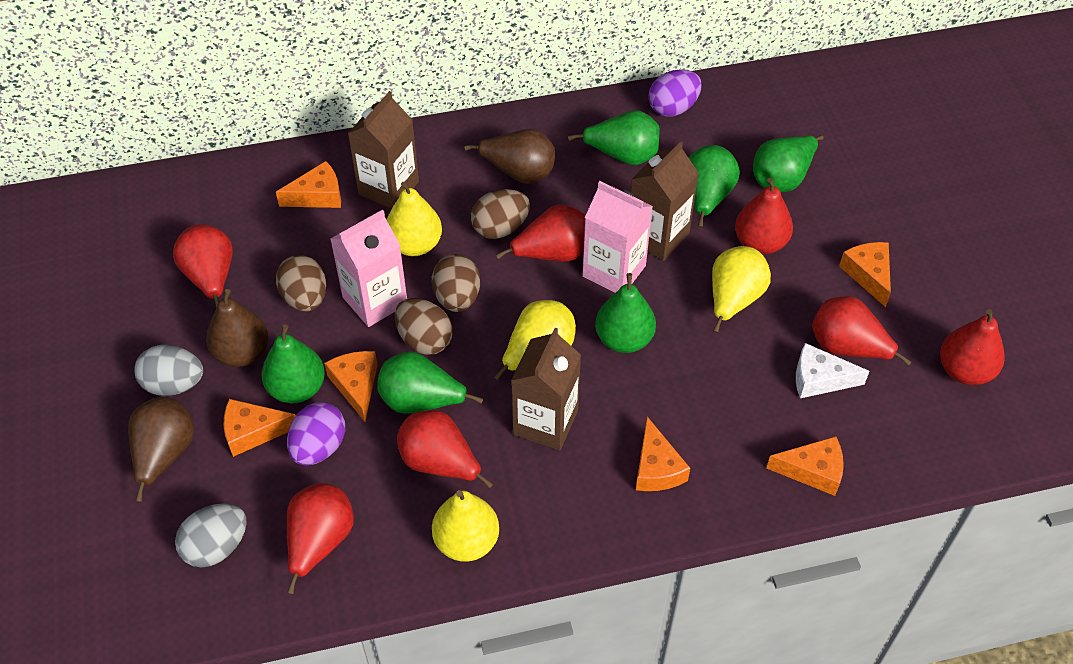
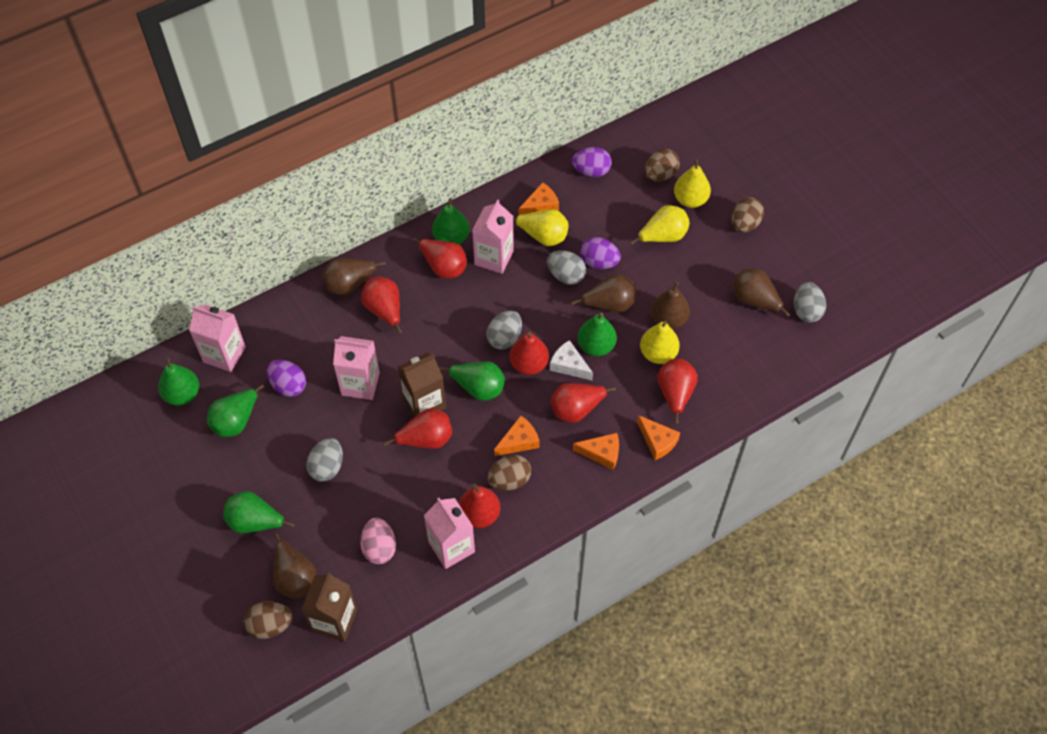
brown carton: 3 -> 2
brown pear: 3 -> 5
grey egg: 2 -> 4
orange cheese: 6 -> 4
pink carton: 2 -> 4
pink egg: 0 -> 1
purple egg: 2 -> 3

